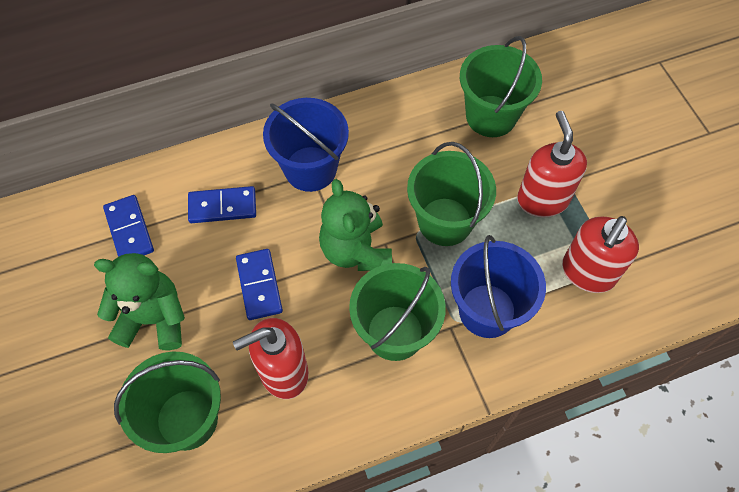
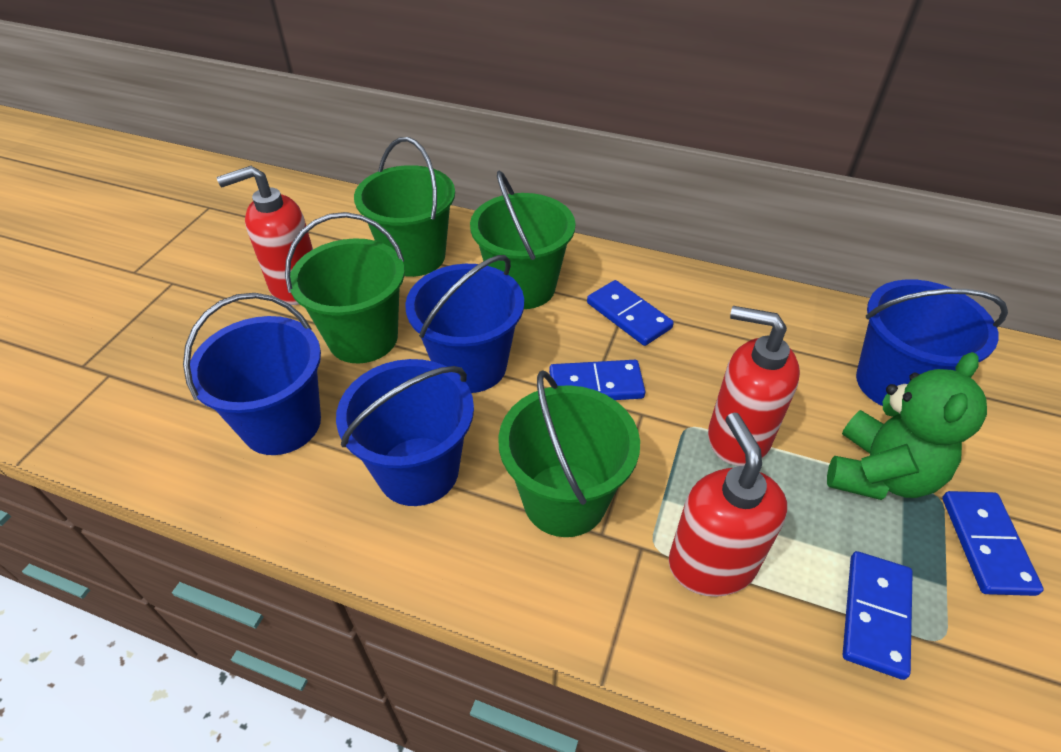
blue bucket: 2 -> 4
blue domino: 3 -> 4
green teddy bear: 2 -> 1

